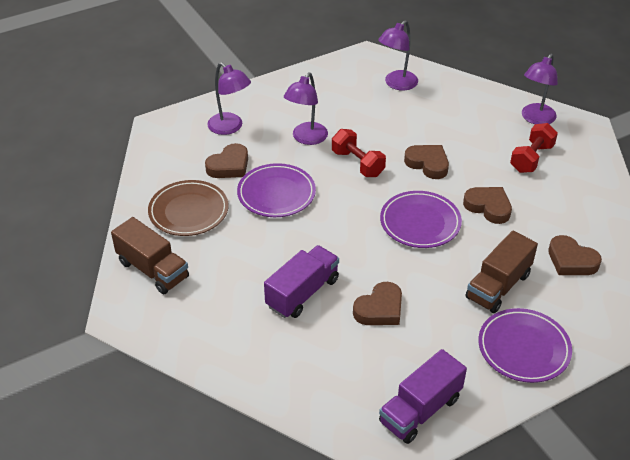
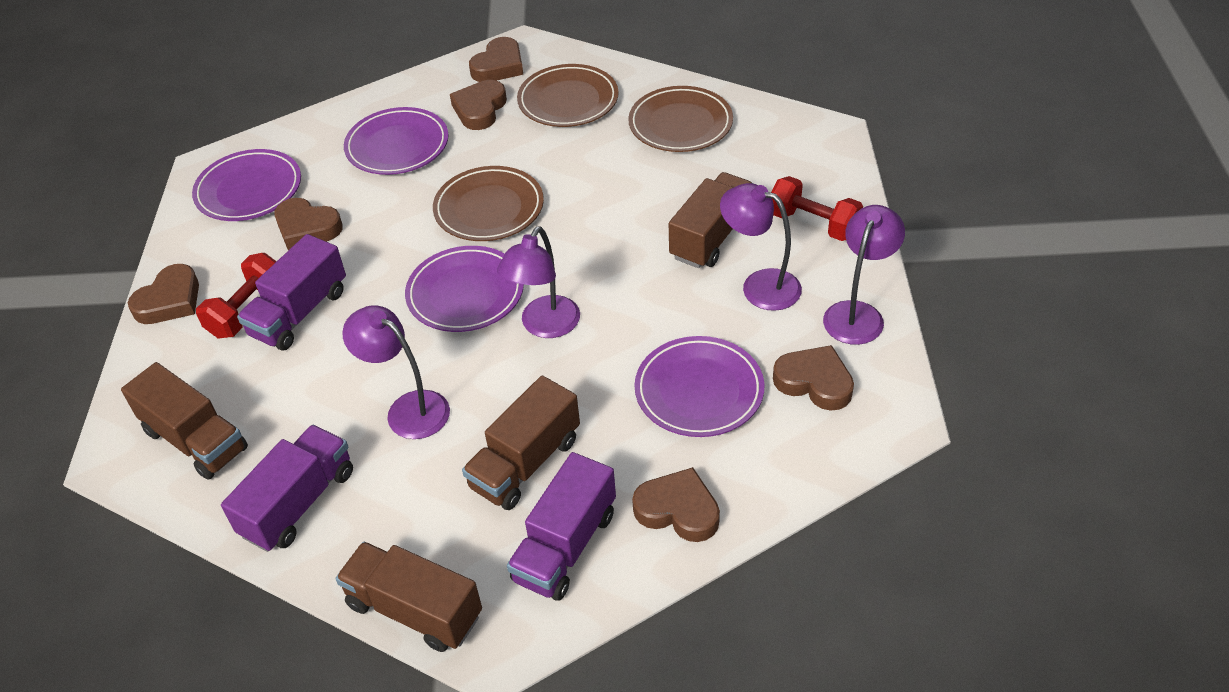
brown heart: 5 -> 6
brown plate: 1 -> 3
brown truck: 2 -> 4
purple plate: 3 -> 4
purple truck: 2 -> 3

